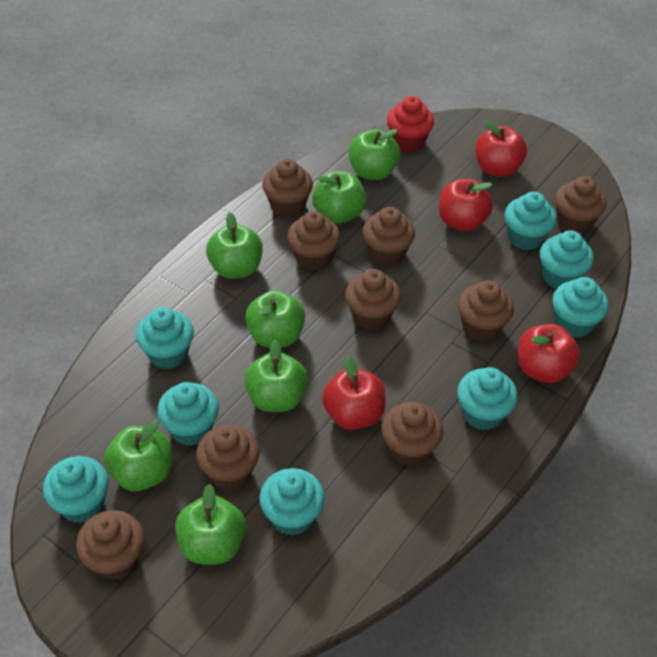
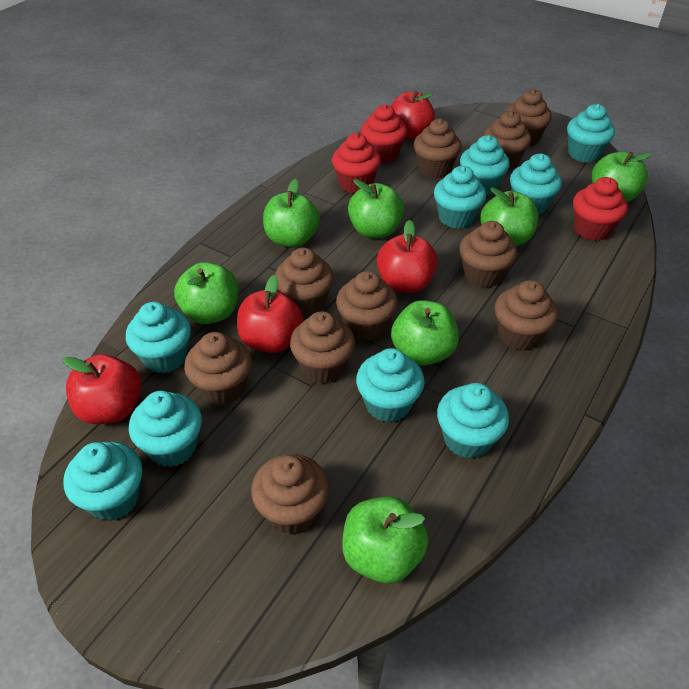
brown cupcake: 9 -> 10
red cupcake: 1 -> 3
turquoise cupcake: 8 -> 9

